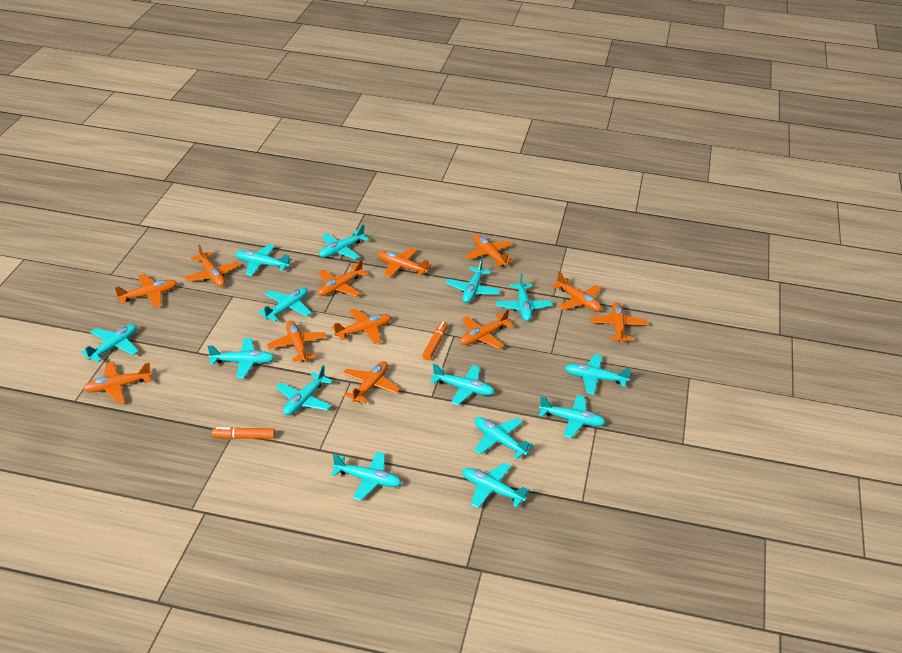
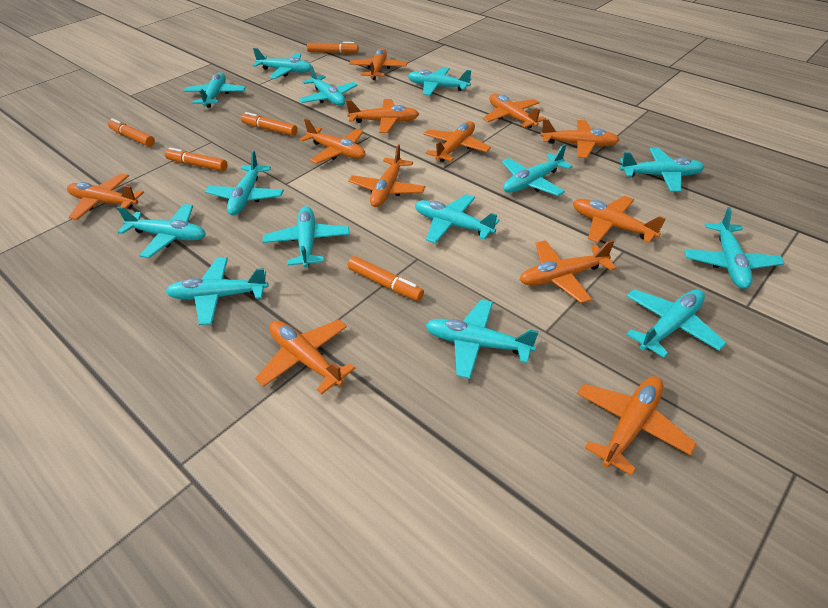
orange marker: 2 -> 5

